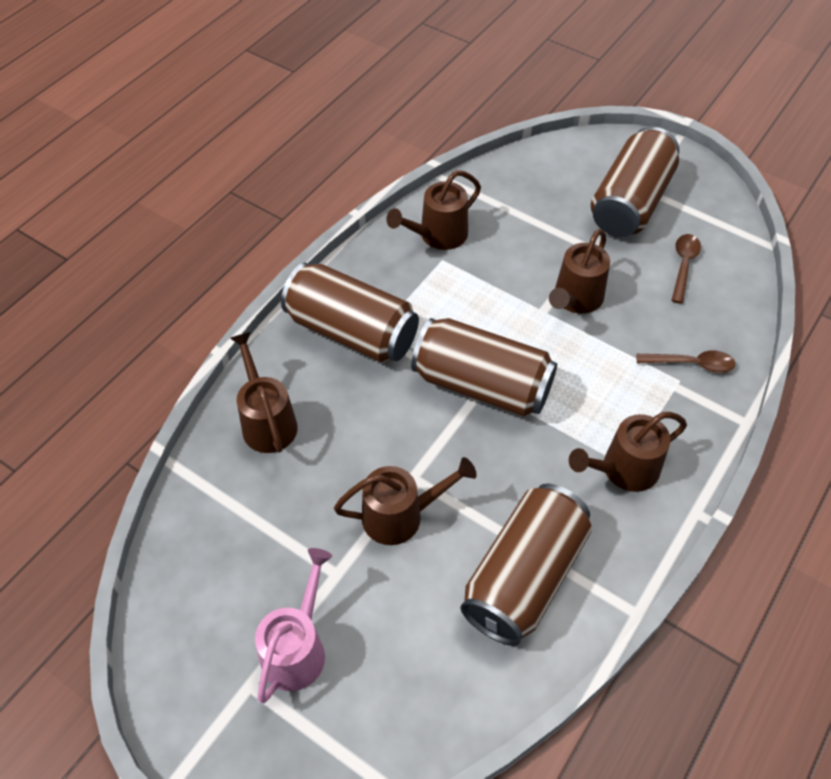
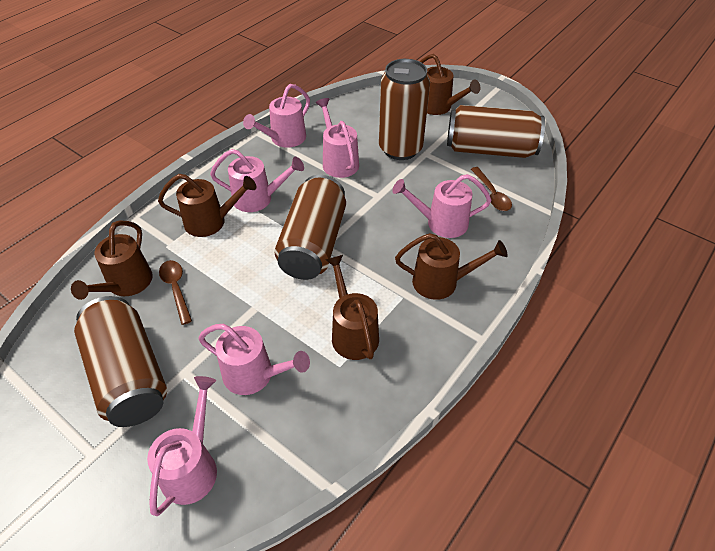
pink watering can: 1 -> 6

